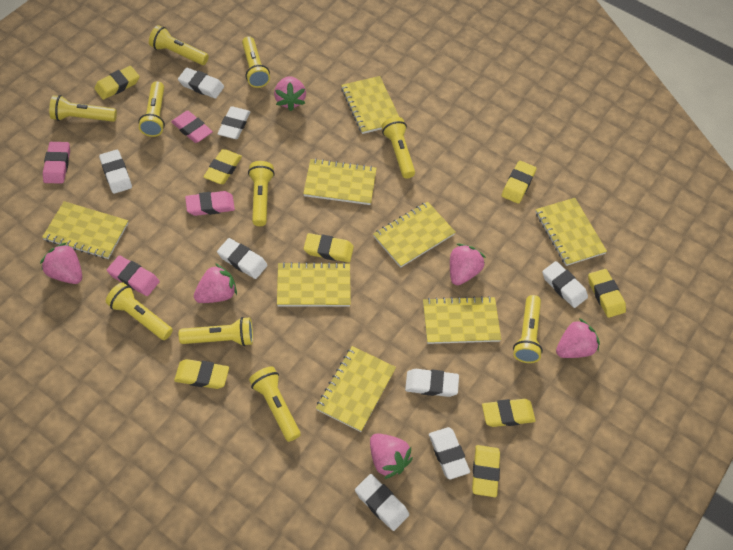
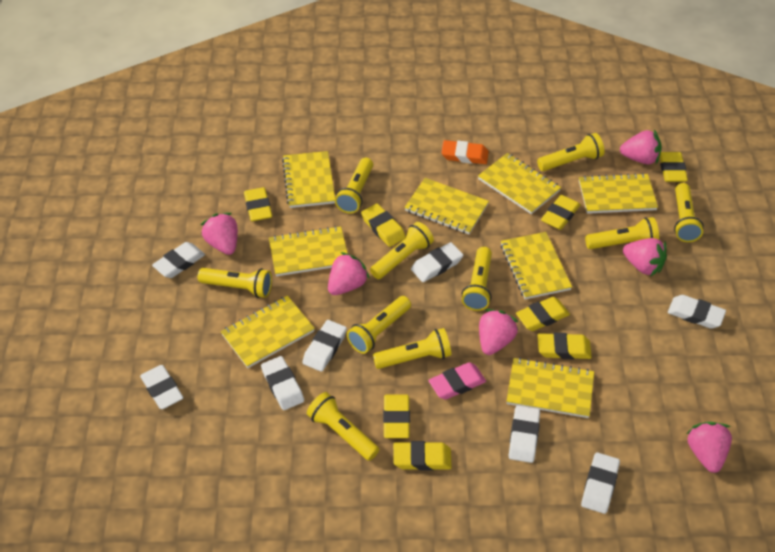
orange eraser: 0 -> 1
pink eraser: 4 -> 1

